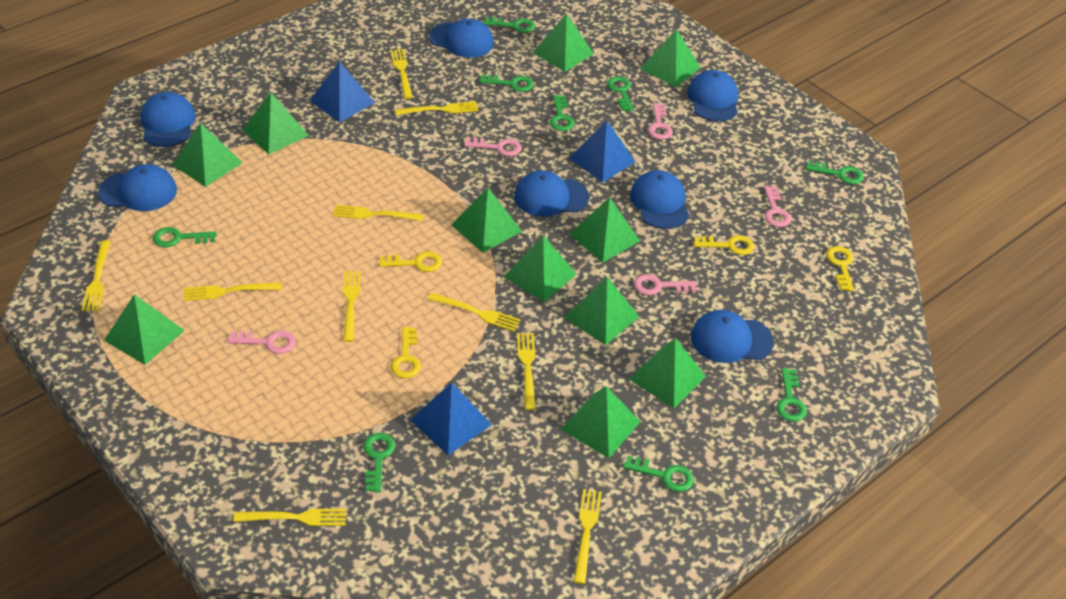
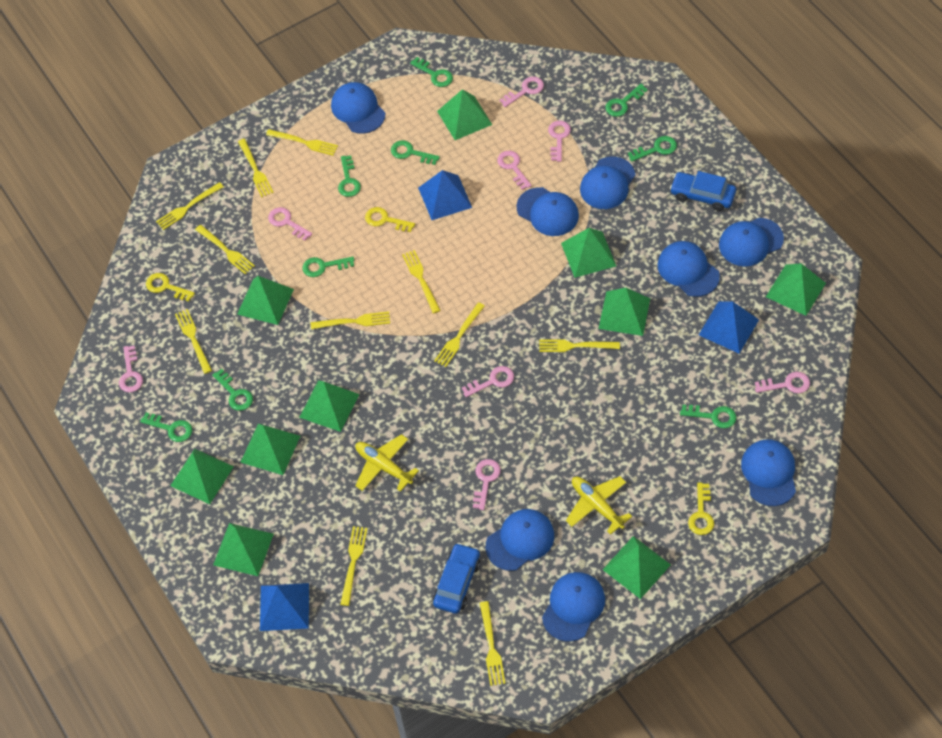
blue cap: 7 -> 8
blue car: 0 -> 2
green pyramid: 11 -> 10
pink key: 5 -> 8
yellow fork: 10 -> 11
yellow key: 4 -> 3
yellow plane: 0 -> 2

